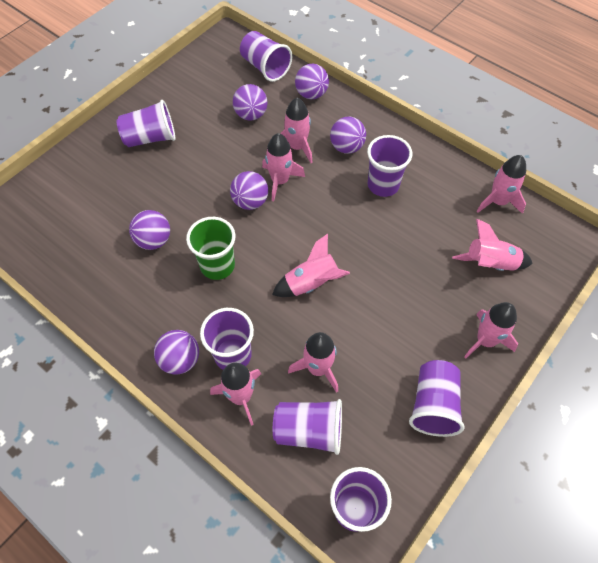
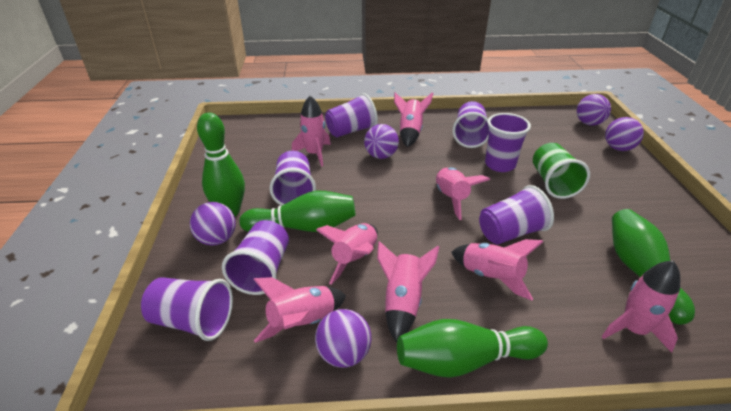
green bowling pin: 0 -> 4
purple ball: 6 -> 5

